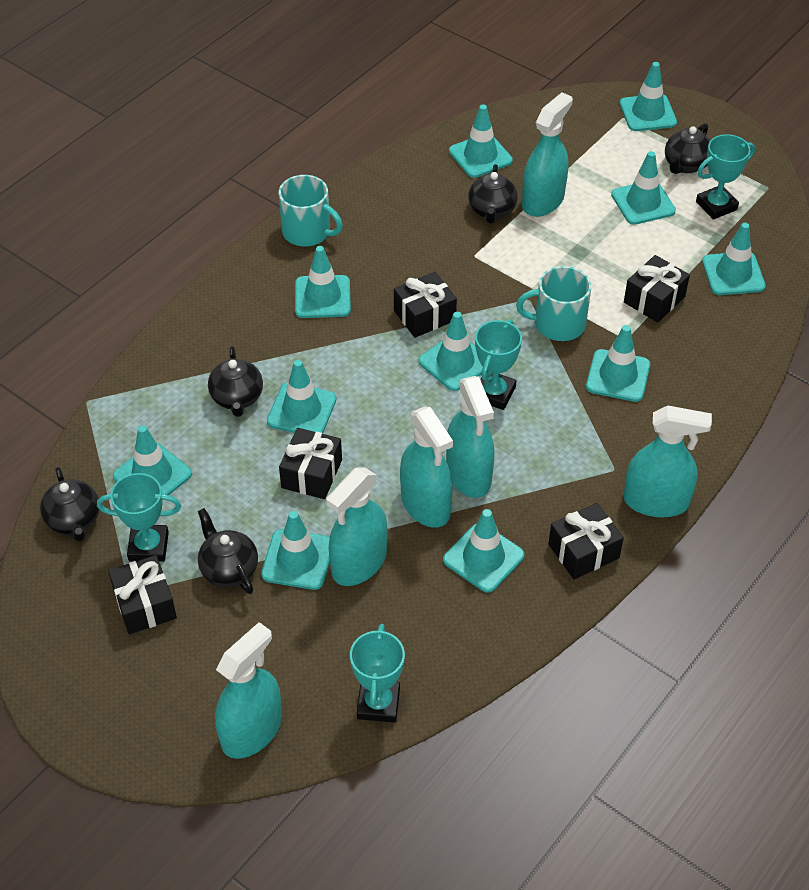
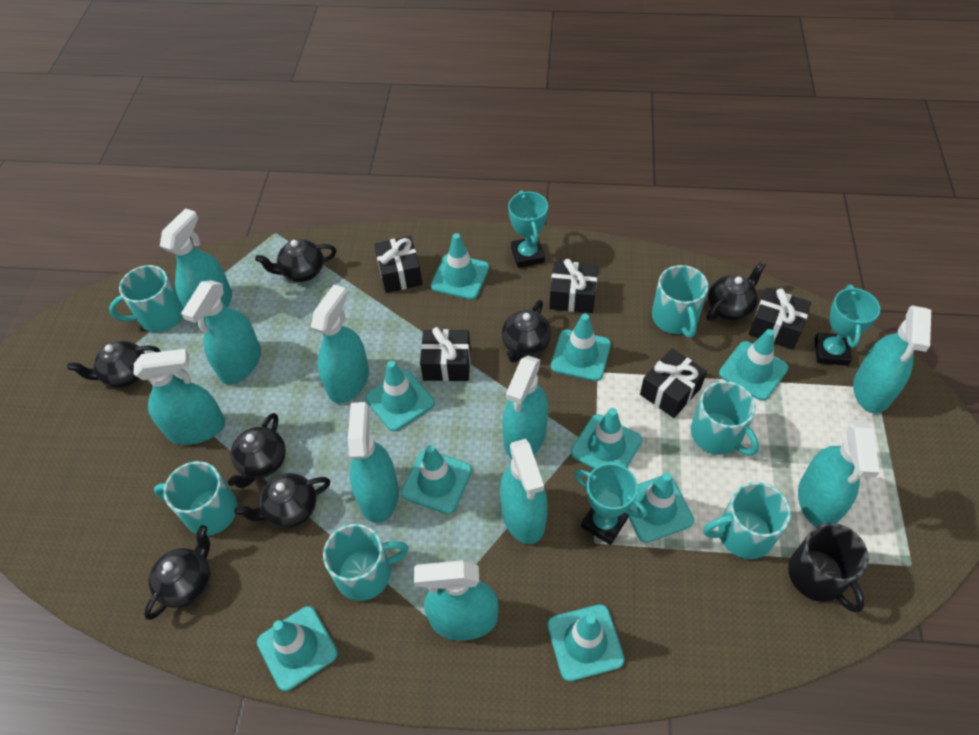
black mug: 0 -> 1
black teapot: 5 -> 7
turquoise mug: 2 -> 6
turquoise spray bottle: 6 -> 10
turquoise traffic cone: 11 -> 9
turquoise trophy: 4 -> 3

